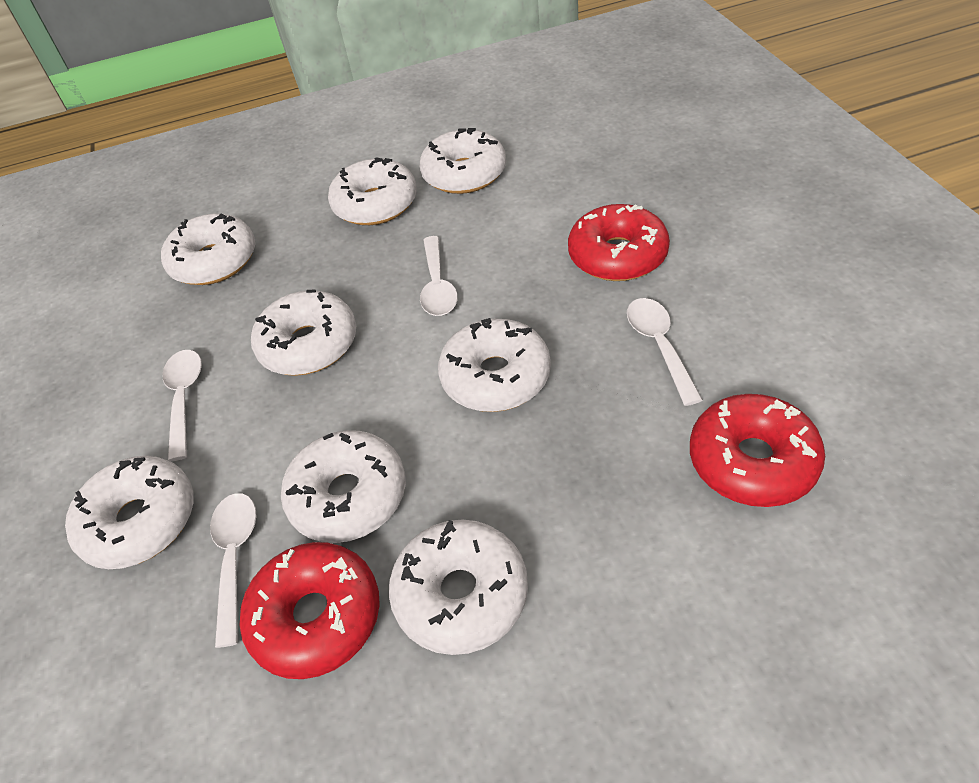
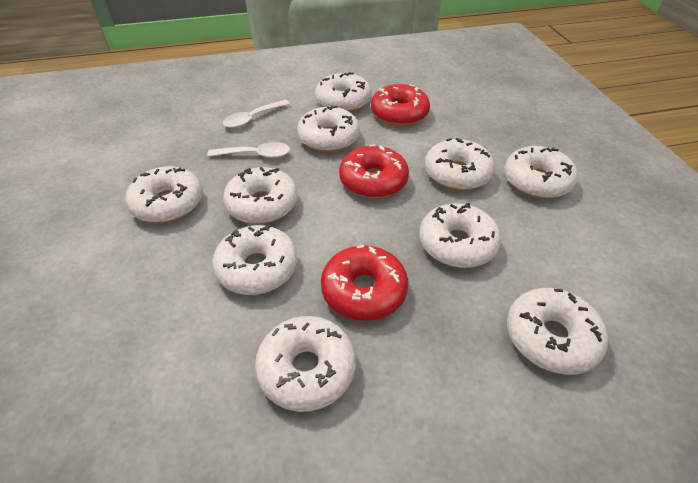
white donut: 8 -> 10
white spoon: 4 -> 2

